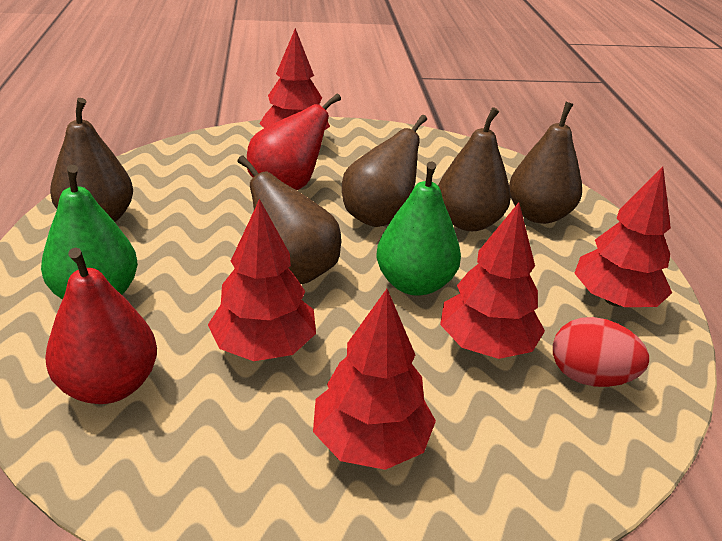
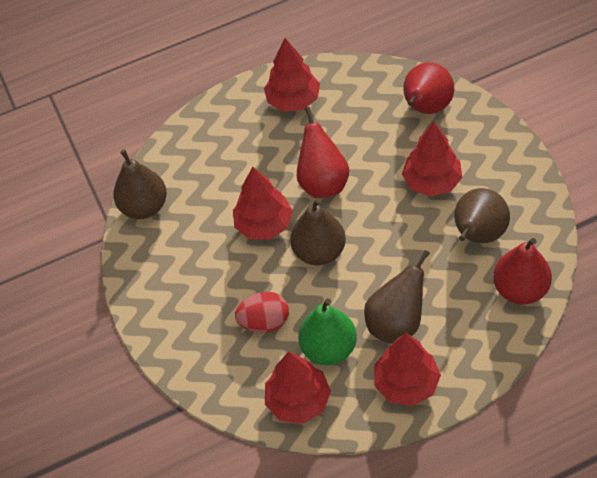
brown pear: 5 -> 4
green pear: 2 -> 1
red pear: 2 -> 3

